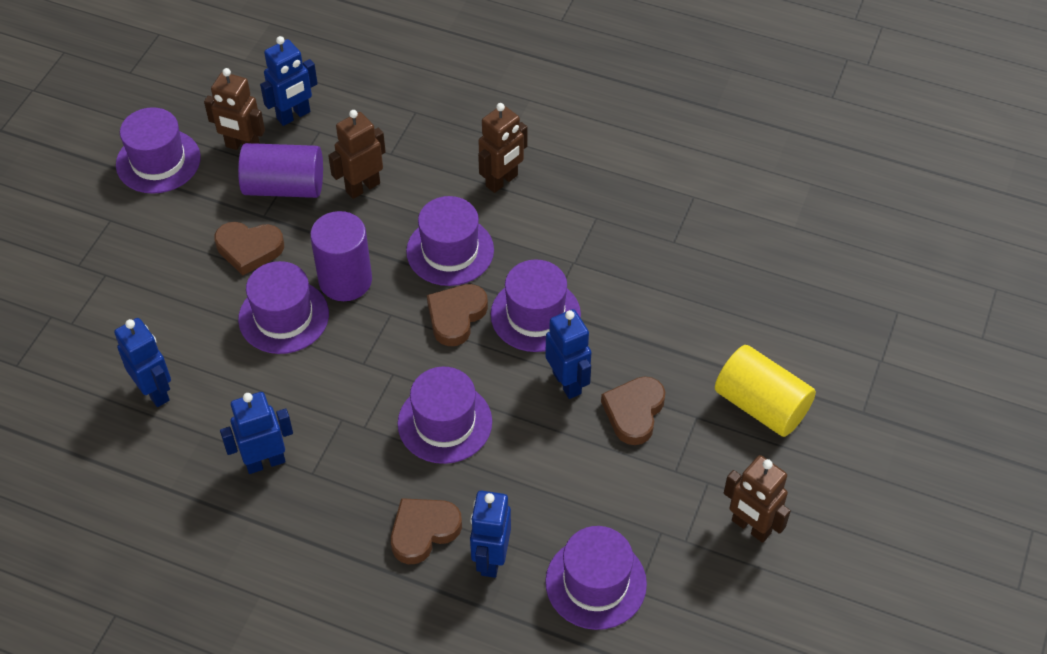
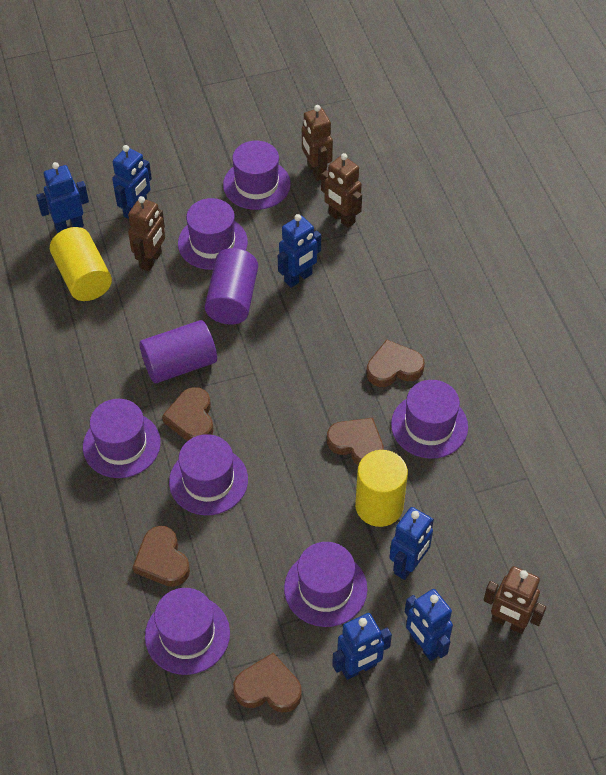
blue robot: 5 -> 6
brown heart: 4 -> 5
purple hat: 6 -> 7
yellow cylinder: 1 -> 2

